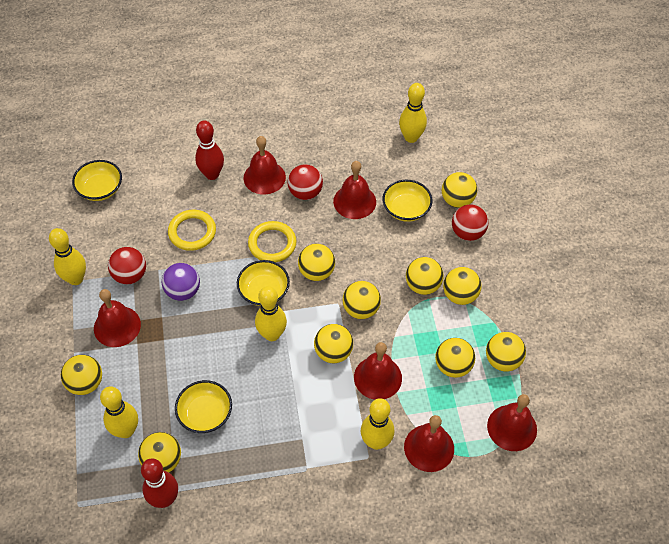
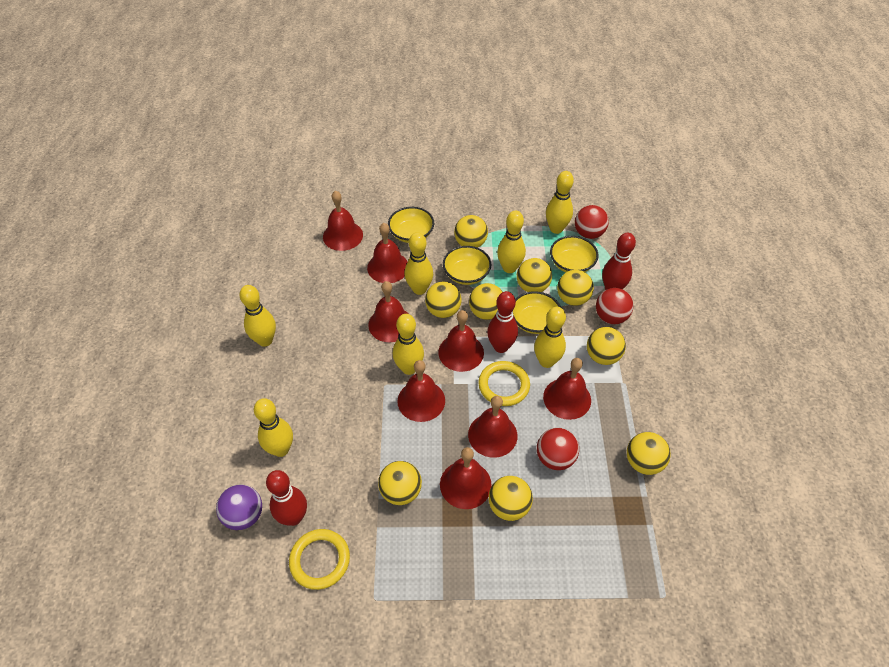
red bell: 6 -> 8
red bowling pin: 2 -> 3
yellow ball: 10 -> 9
yellow bowling pin: 5 -> 7

